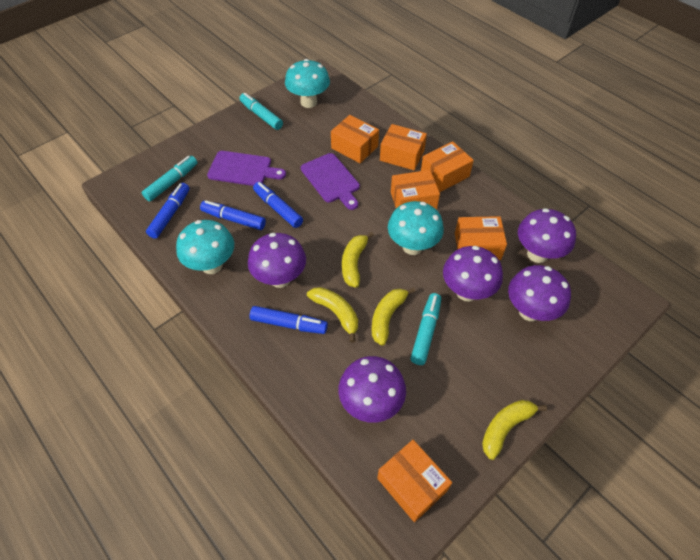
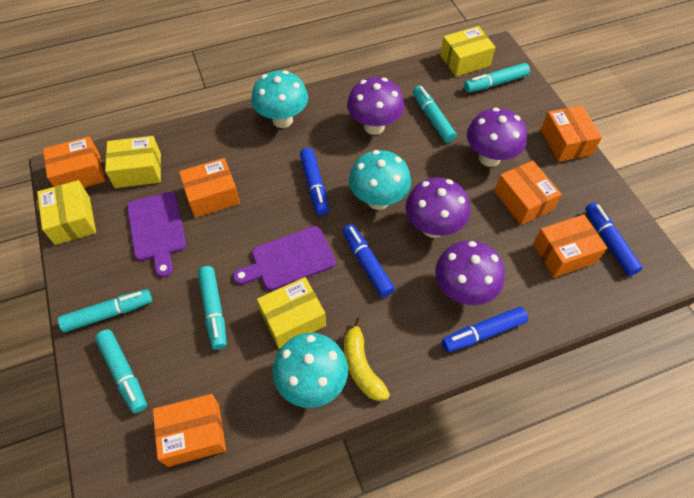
purple mushroom: 5 -> 4
turquoise marker: 3 -> 5
yellow banana: 4 -> 1
yellow box: 0 -> 4

